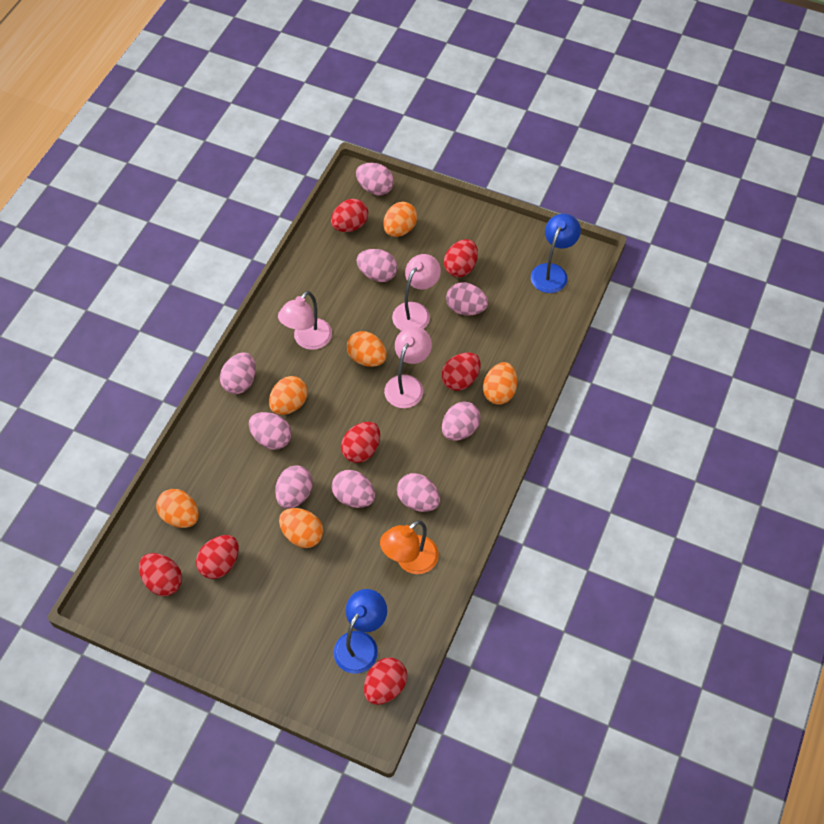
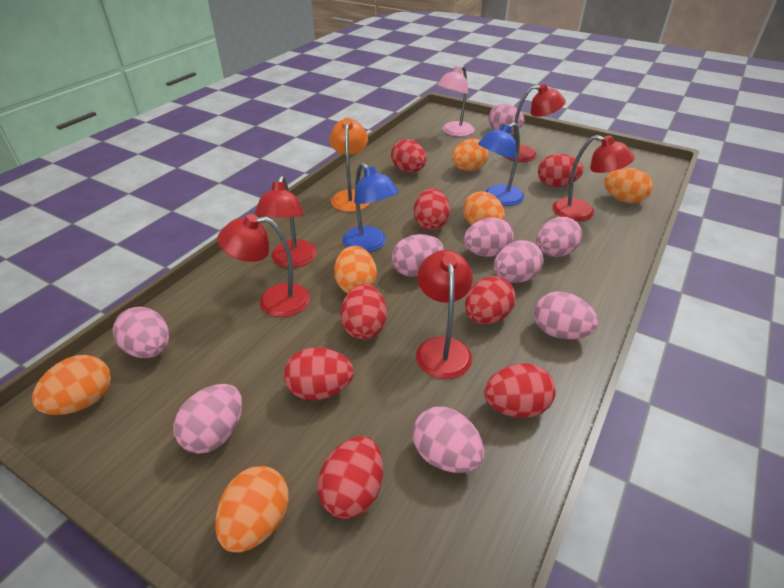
pink lamp: 3 -> 1
red egg: 7 -> 8
red lamp: 0 -> 5

